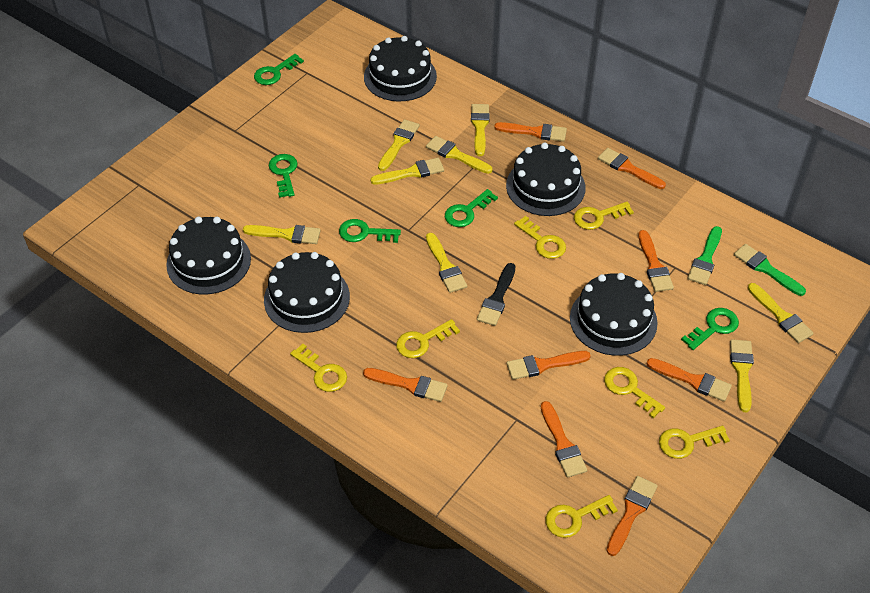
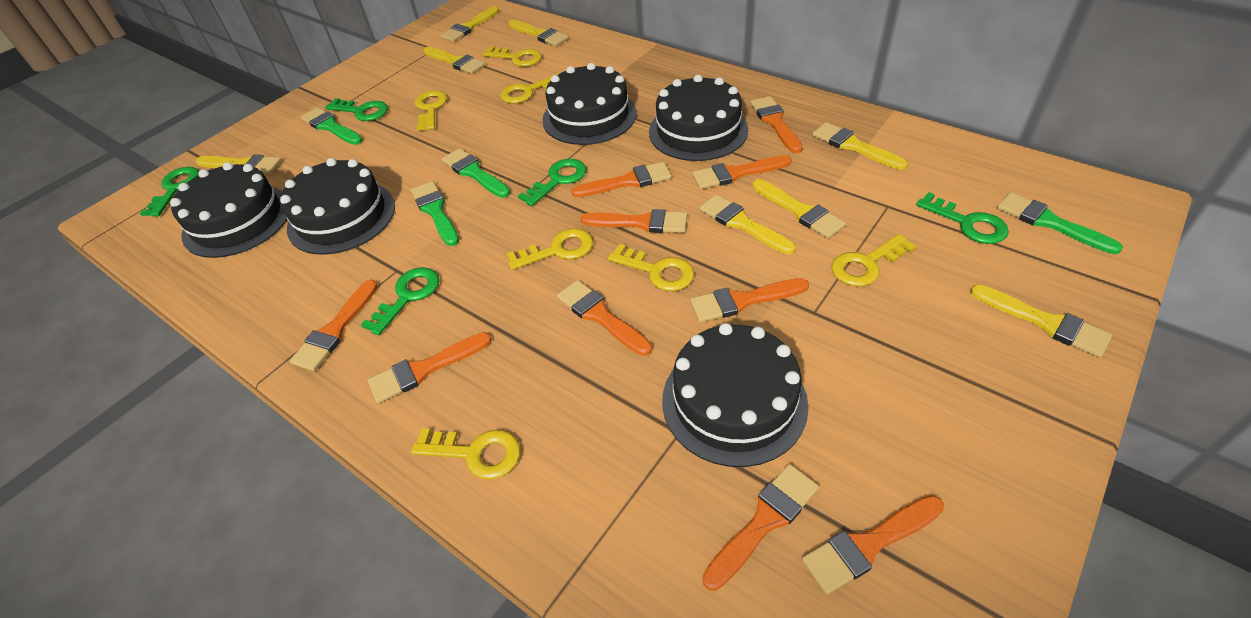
black brush: 1 -> 0
green brush: 2 -> 4
orange brush: 8 -> 10

